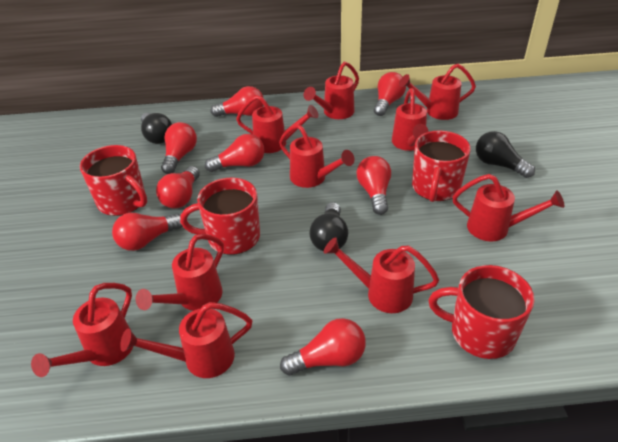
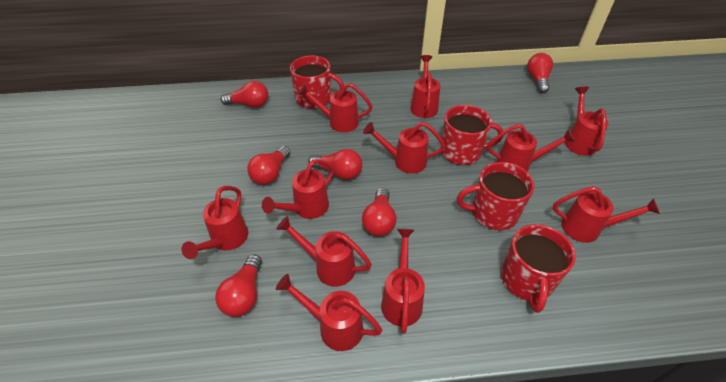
black light bulb: 3 -> 0
red light bulb: 8 -> 6
red watering can: 10 -> 11

